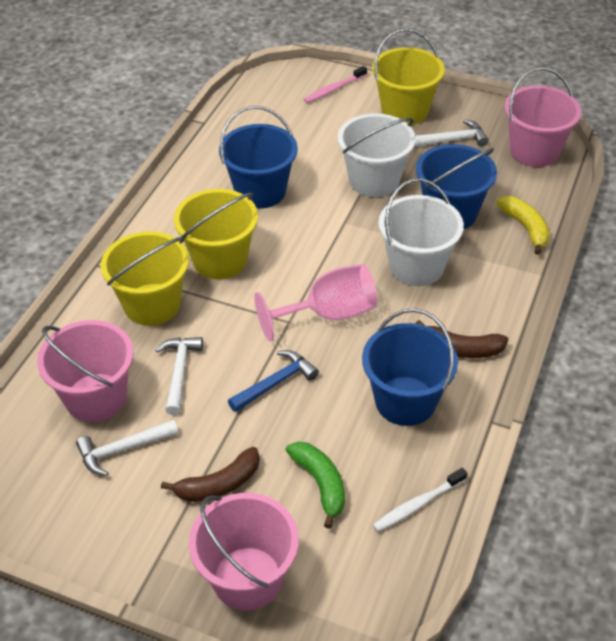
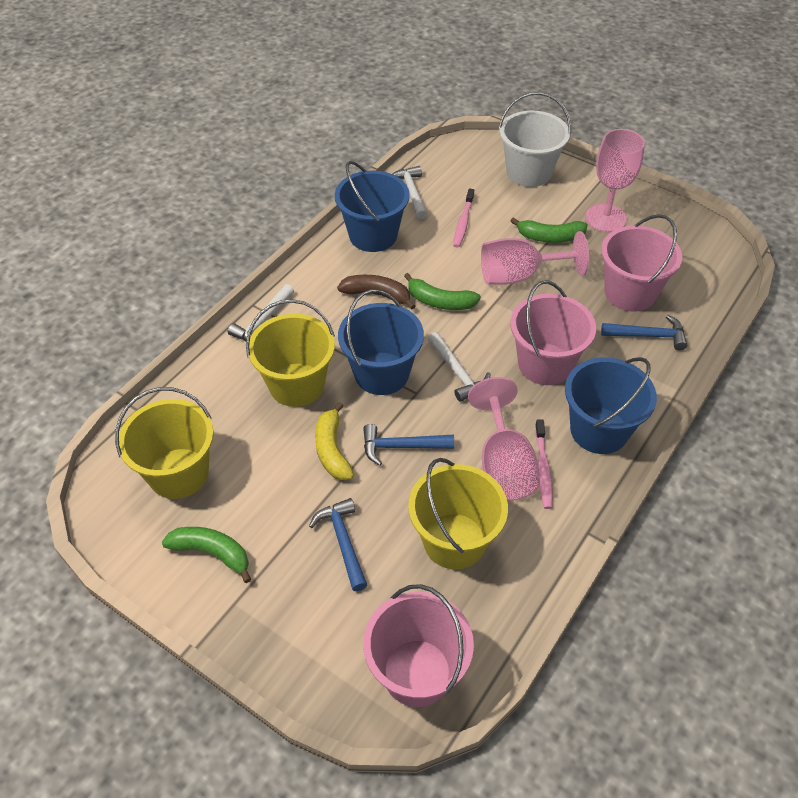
blue hammer: 1 -> 3
brown banana: 2 -> 1
green banana: 1 -> 3
pink goblet: 1 -> 3
pink toothbrush: 1 -> 2
white bucket: 2 -> 1
white toothbrush: 1 -> 0

